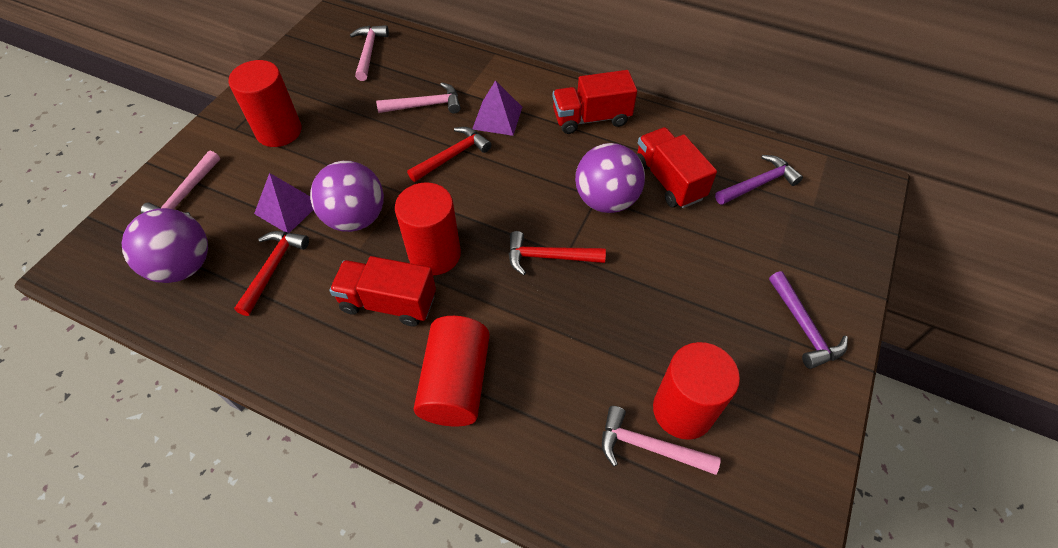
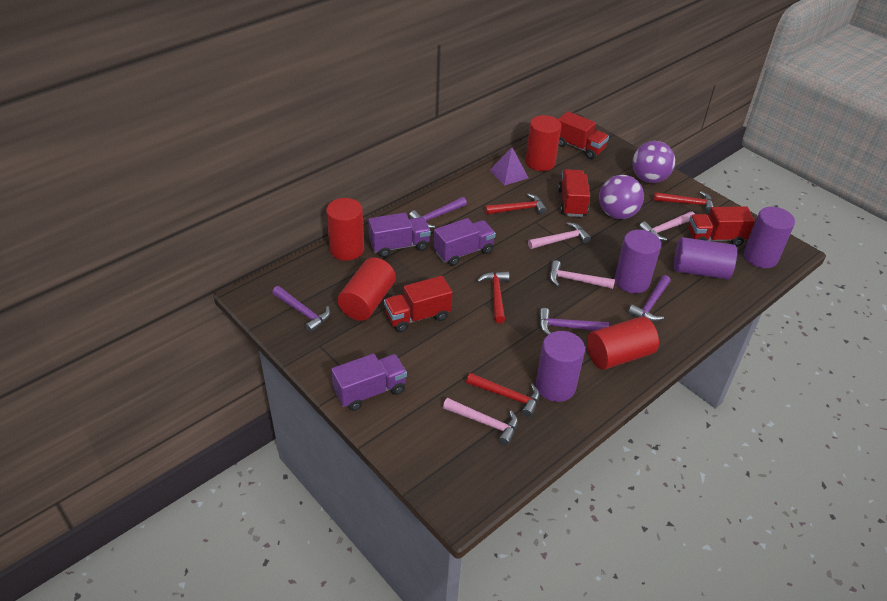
purple ball: 3 -> 2
purple cylinder: 0 -> 4
purple hammer: 2 -> 4
purple pyramid: 2 -> 1
purple truck: 0 -> 3
red hammer: 3 -> 4
red truck: 3 -> 4

